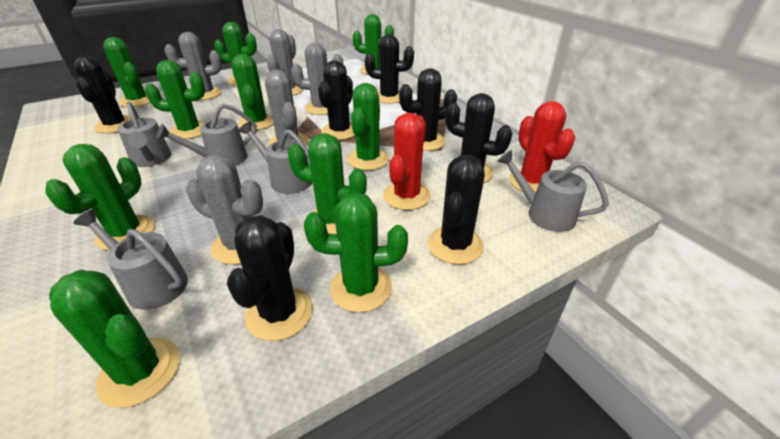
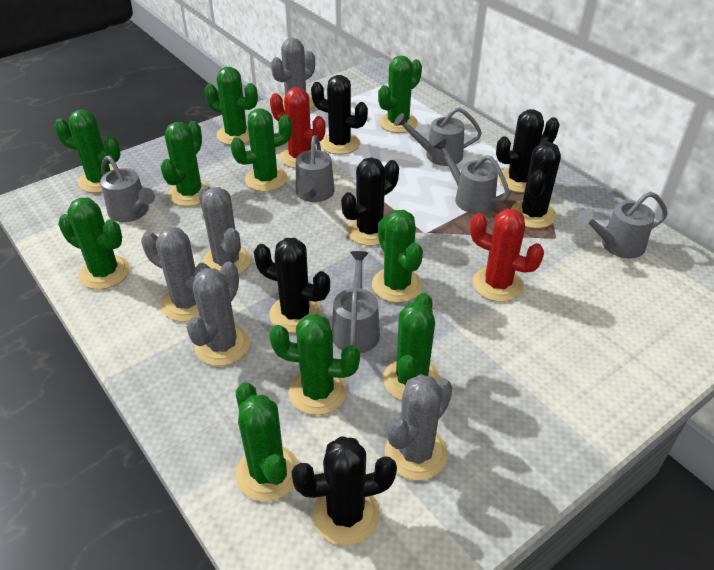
black cactus: 7 -> 6
grey watering can: 5 -> 6

